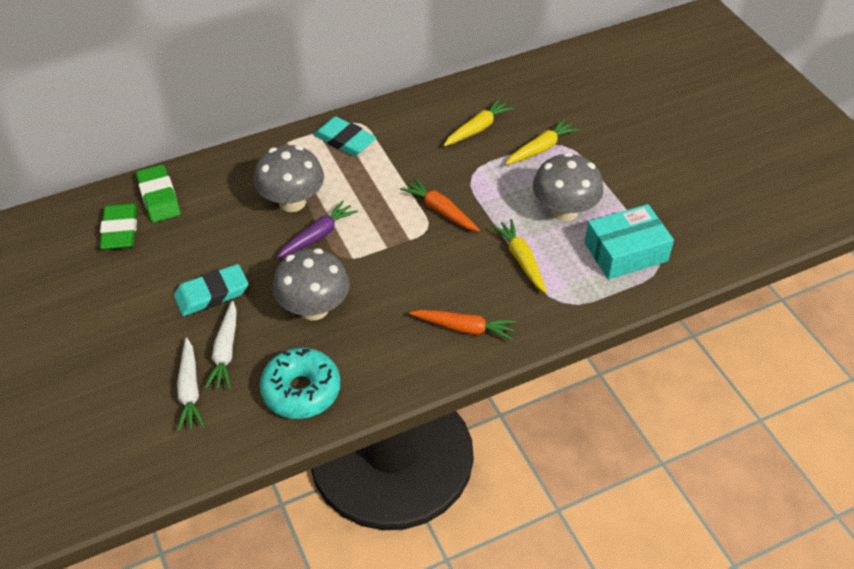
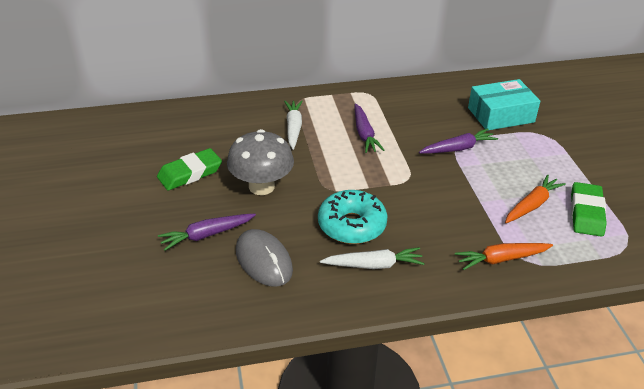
grey mouse: 0 -> 1
grey mushroom: 3 -> 1
purple carrot: 1 -> 3
turquoise eraser: 2 -> 0
yellow carrot: 3 -> 0

